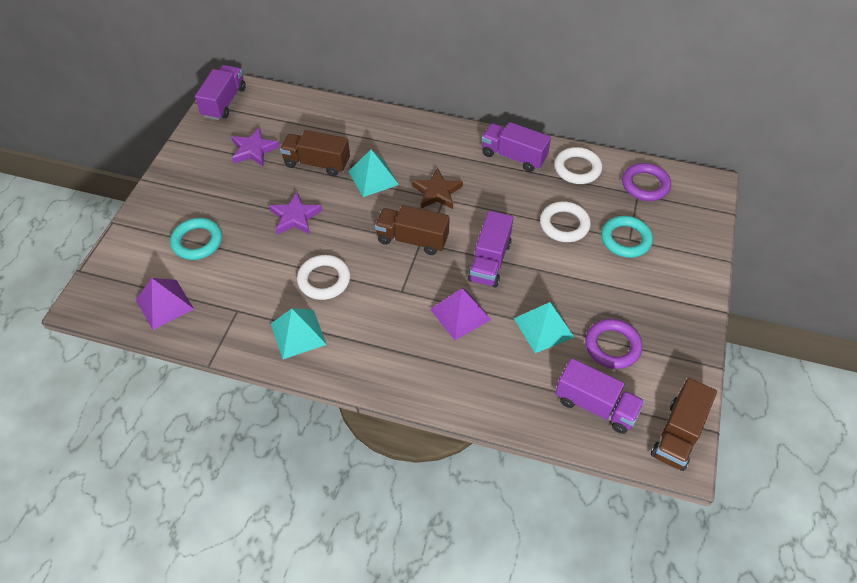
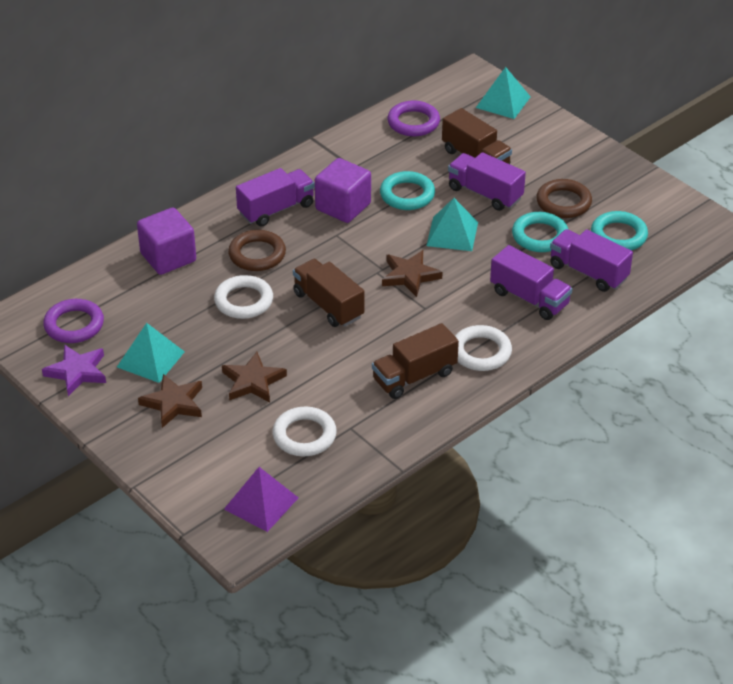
brown ring: 0 -> 2
brown star: 1 -> 3
purple cube: 0 -> 2
purple pyramid: 2 -> 1
purple star: 2 -> 1
turquoise ring: 2 -> 3

